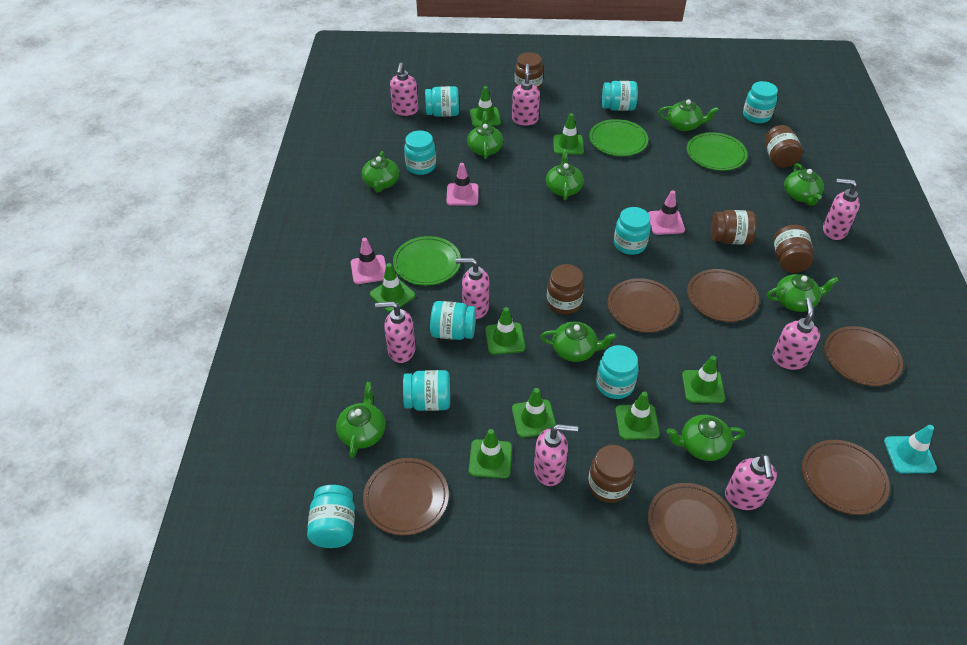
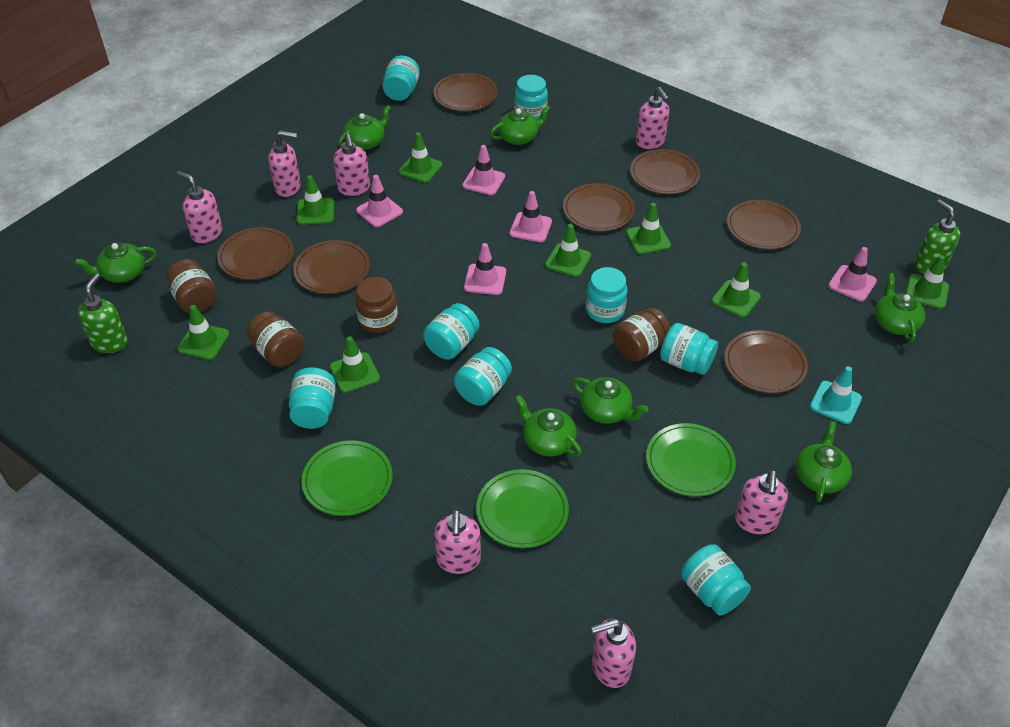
brown jar: 6 -> 4
brown plate: 6 -> 7
green soap dispenser: 0 -> 2
green teapot: 9 -> 7
pink soap dispenser: 8 -> 7
pink traffic cone: 3 -> 5
turquoise jar: 9 -> 8

